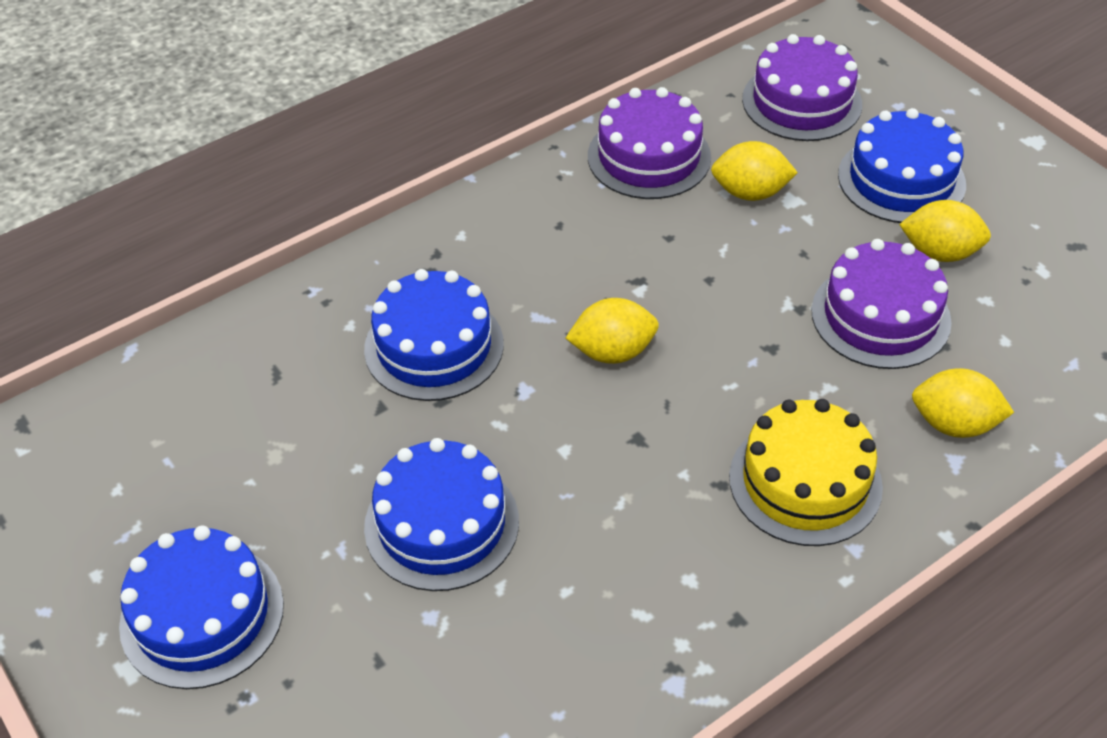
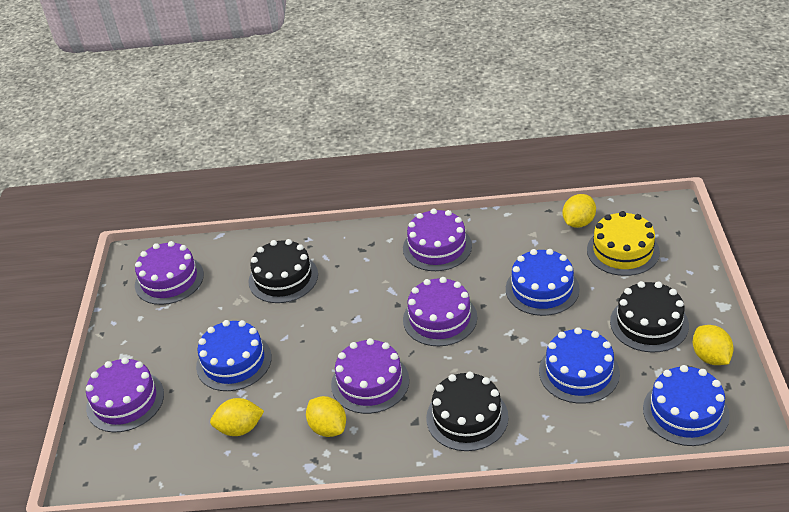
black cake: 0 -> 3
purple cake: 3 -> 5

